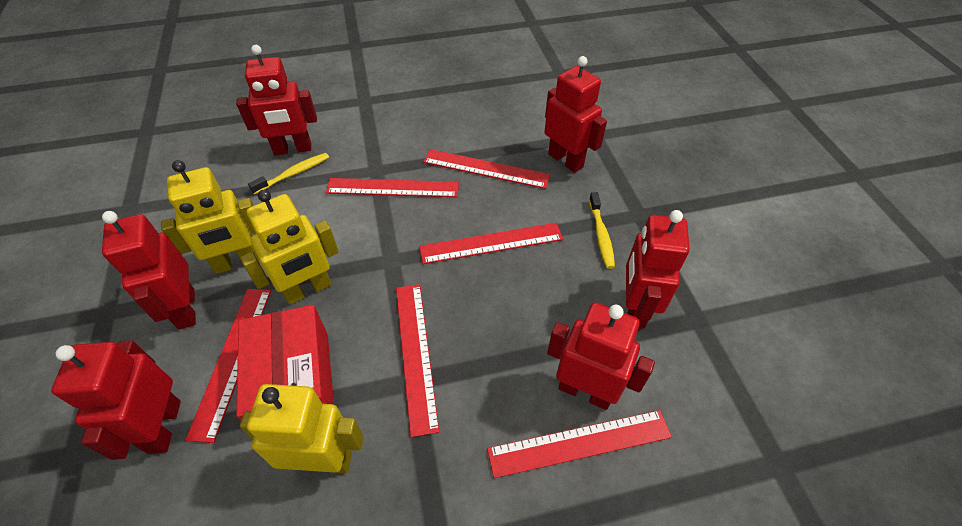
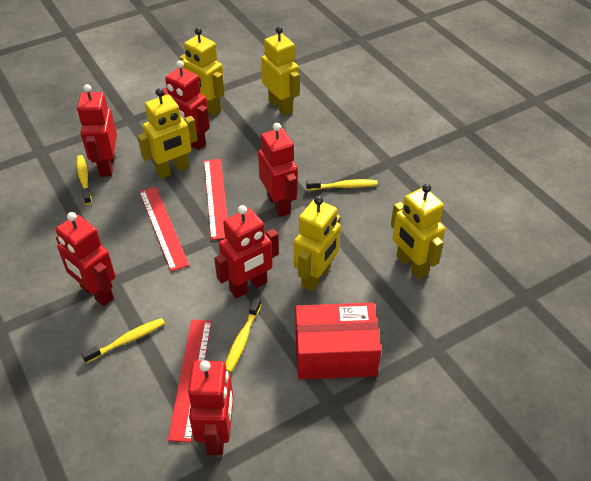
red ruler: 6 -> 3
yellow robot: 3 -> 5
yellow toothbrush: 2 -> 4

